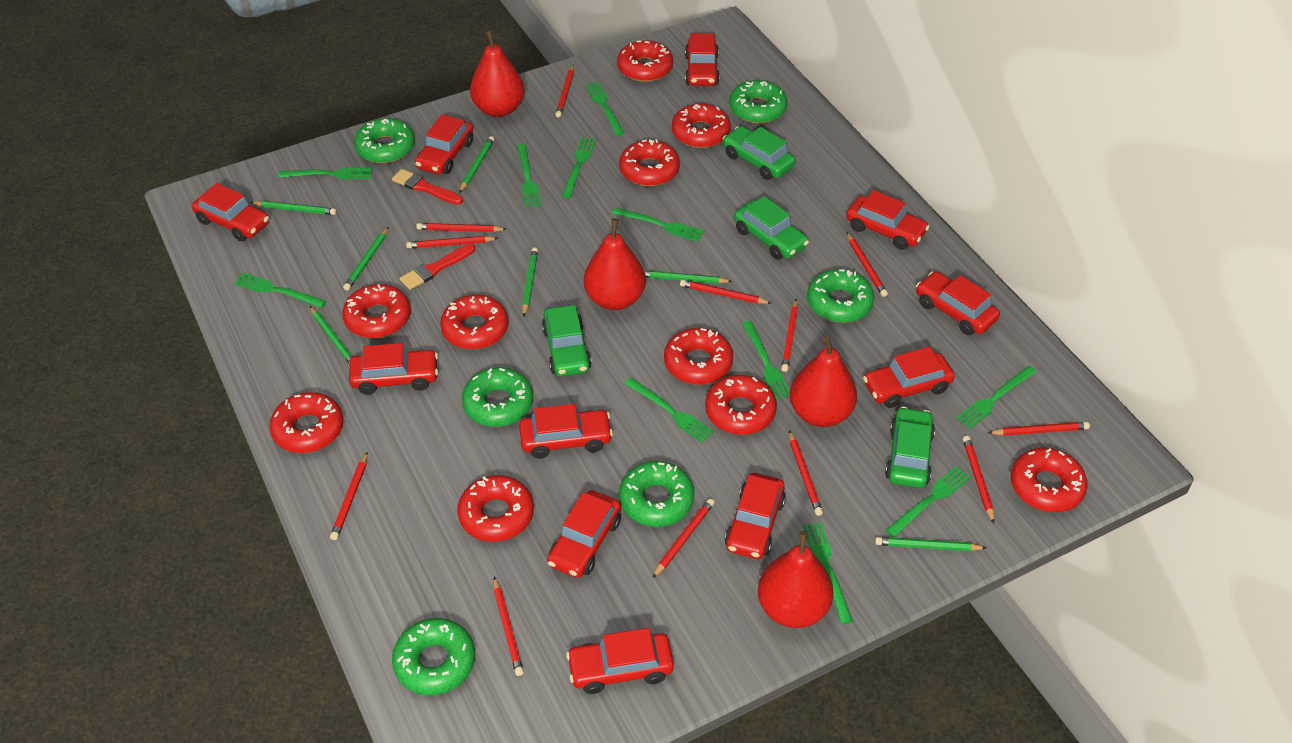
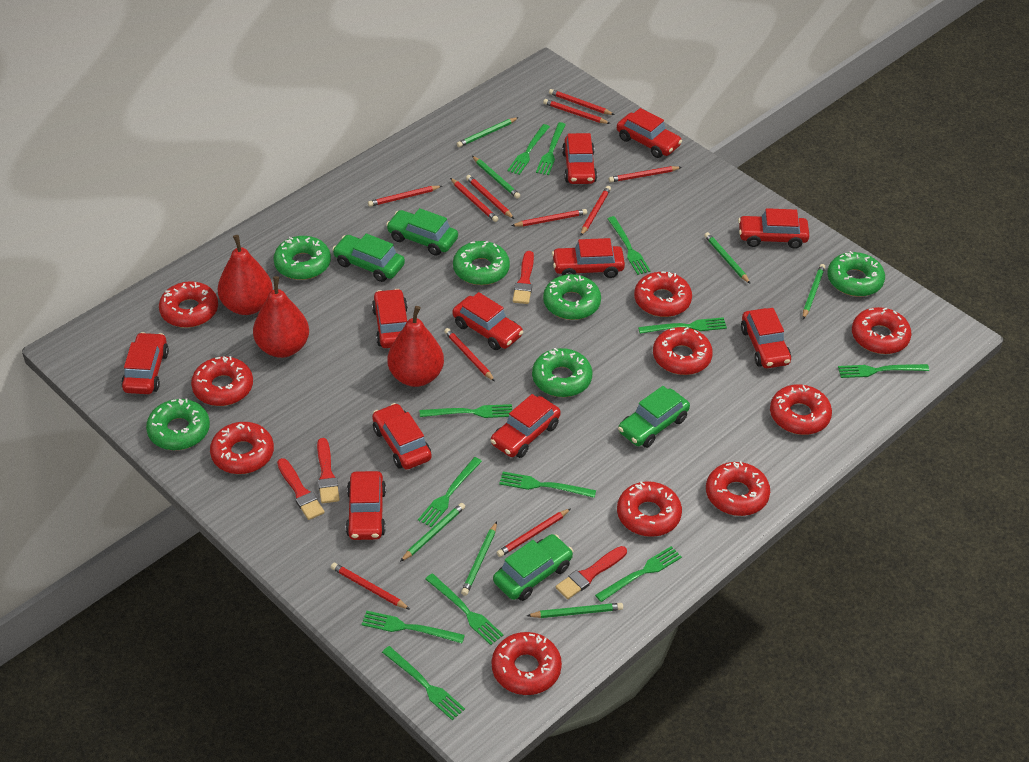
green fork: 11 -> 12
red brush: 2 -> 4
red pear: 4 -> 3
red pencil: 12 -> 11

